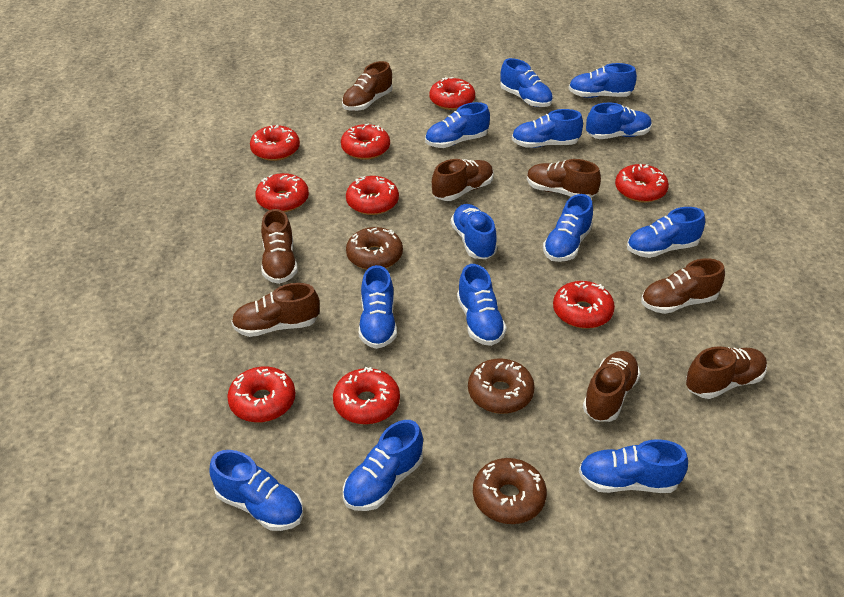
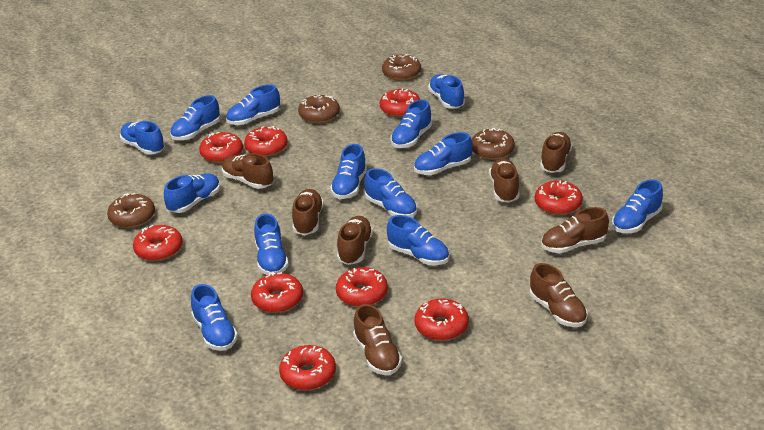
brown donut: 3 -> 4

